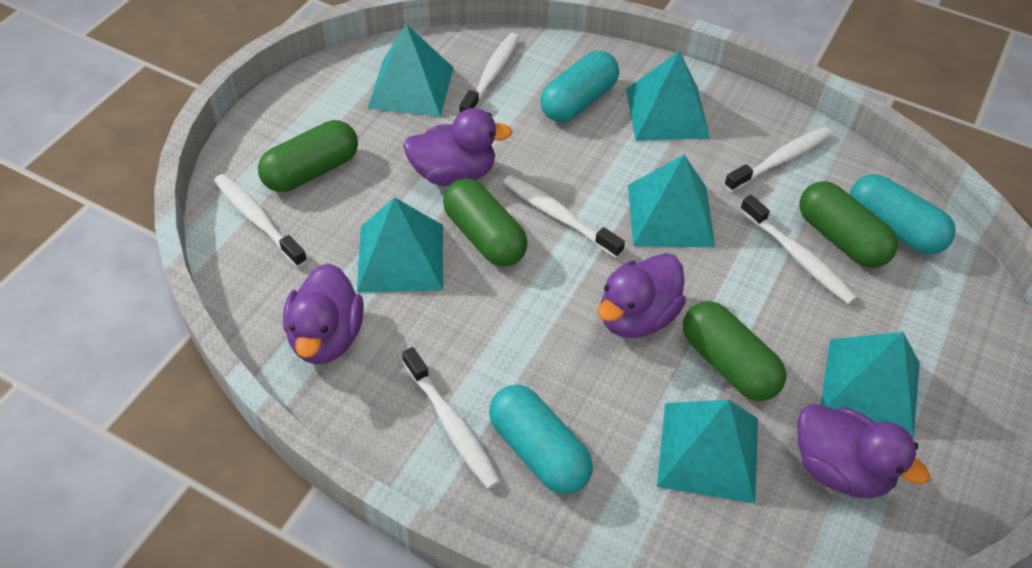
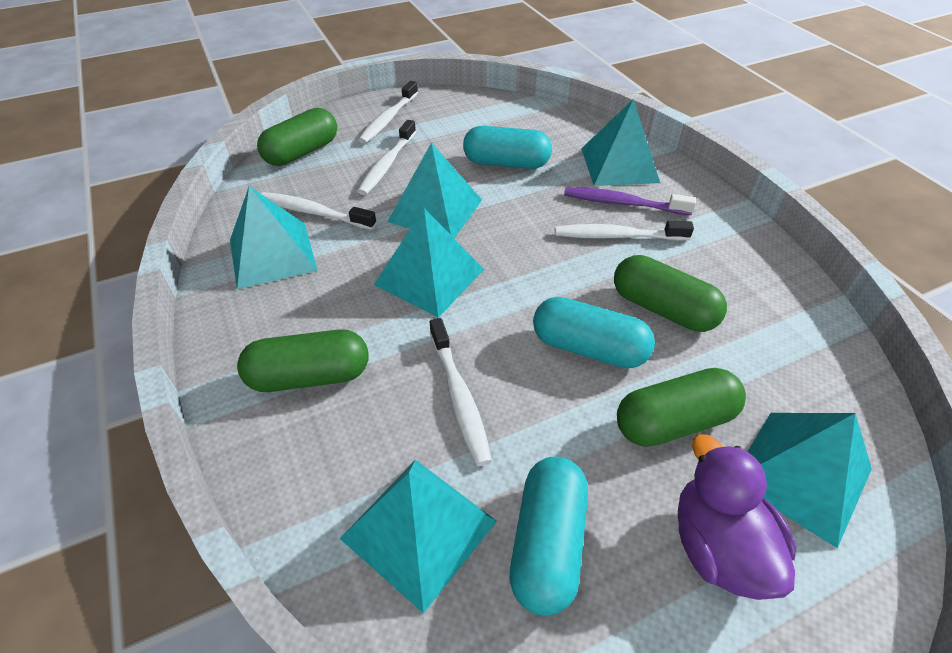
purple duck: 4 -> 1
purple toothbrush: 0 -> 1
white toothbrush: 6 -> 5

